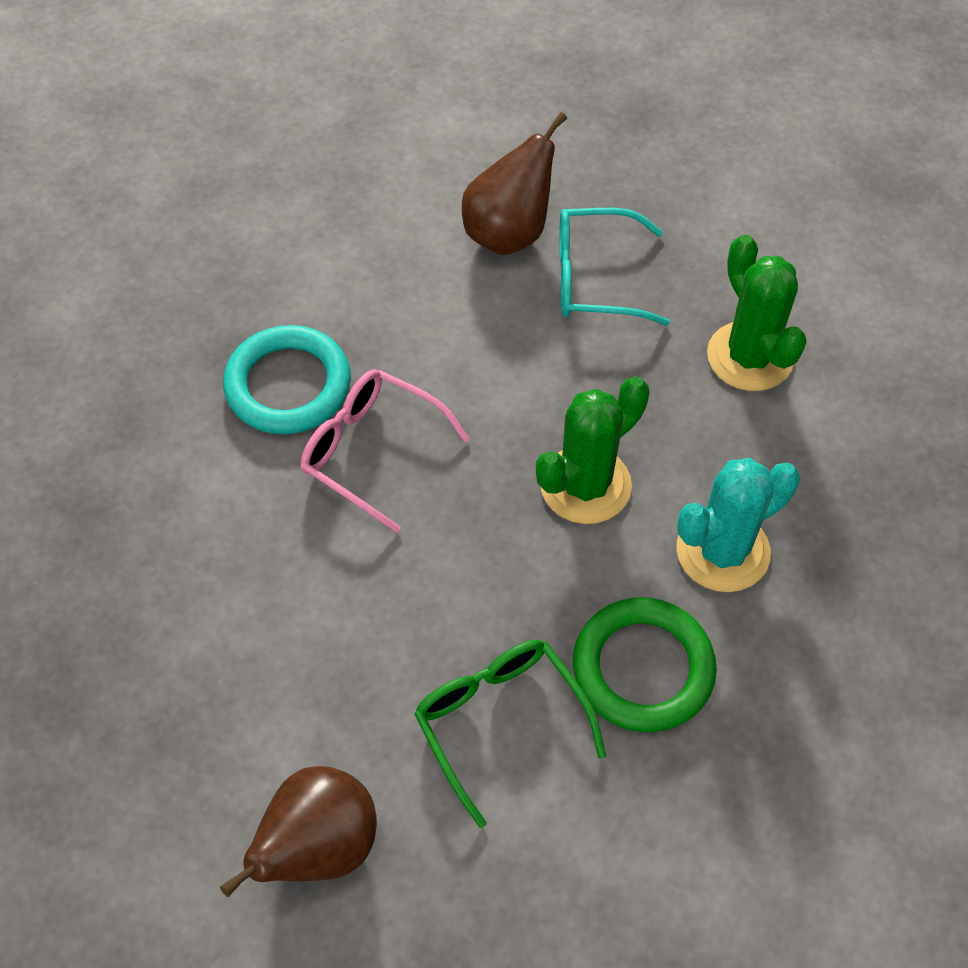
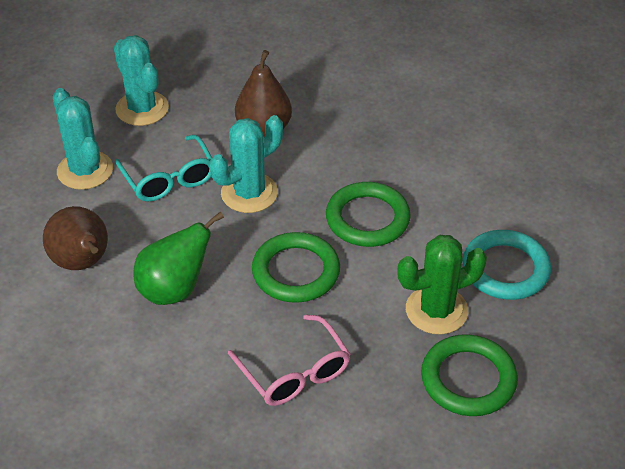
green cactus: 2 -> 1
green glasses: 1 -> 0
green pear: 0 -> 1
green ring: 1 -> 3
turquoise cactus: 1 -> 3

